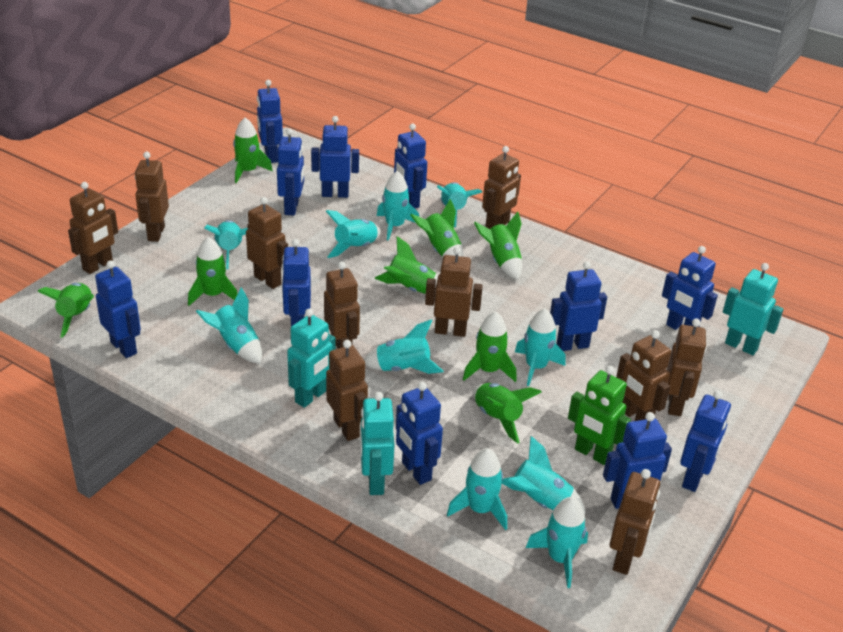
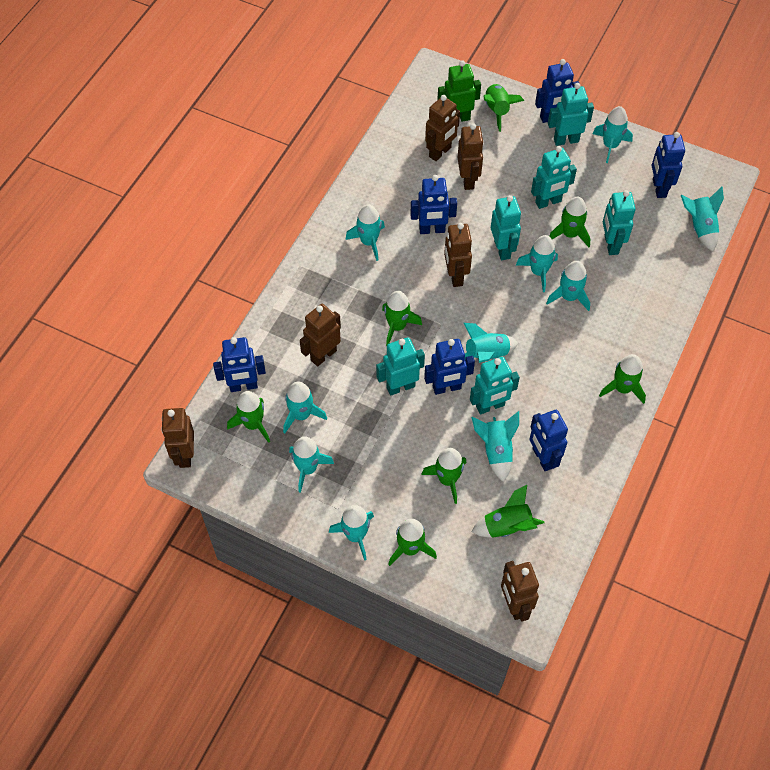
blue robot: 11 -> 6
brown robot: 10 -> 6
turquoise robot: 3 -> 6

